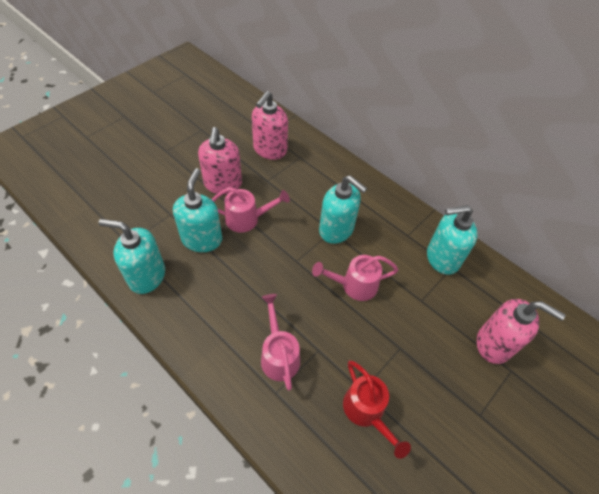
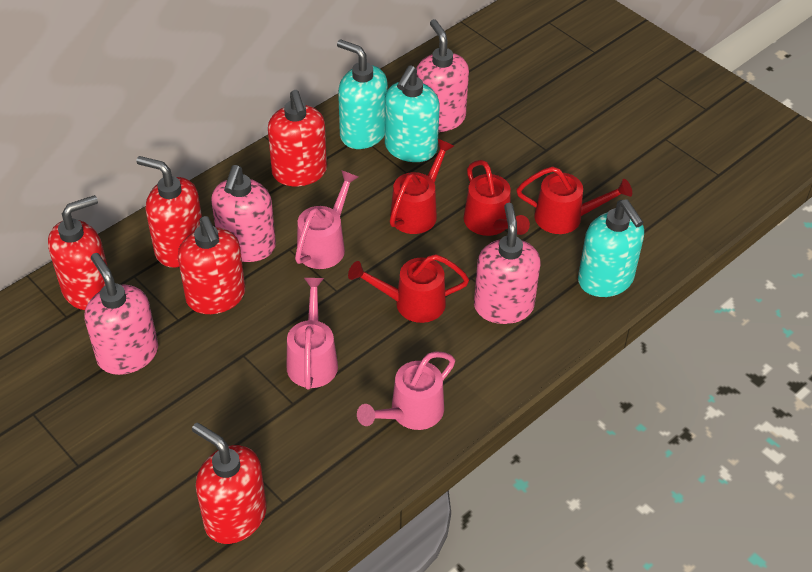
pink soap dispenser: 3 -> 4
red soap dispenser: 0 -> 5
red watering can: 1 -> 4
turquoise soap dispenser: 4 -> 3

